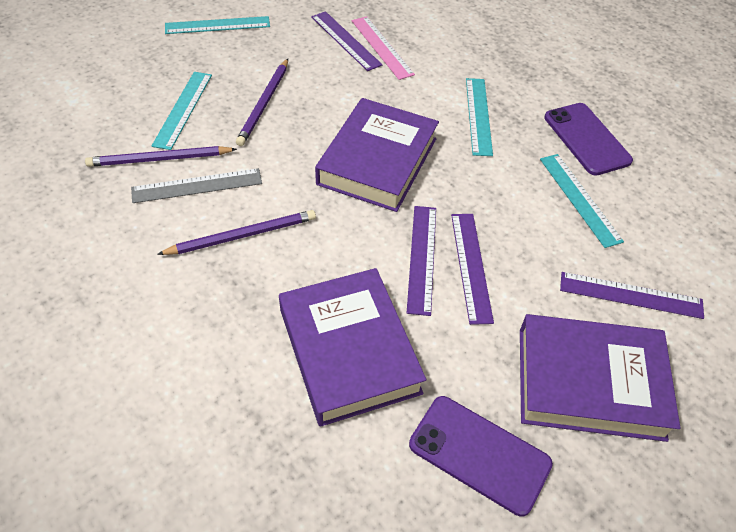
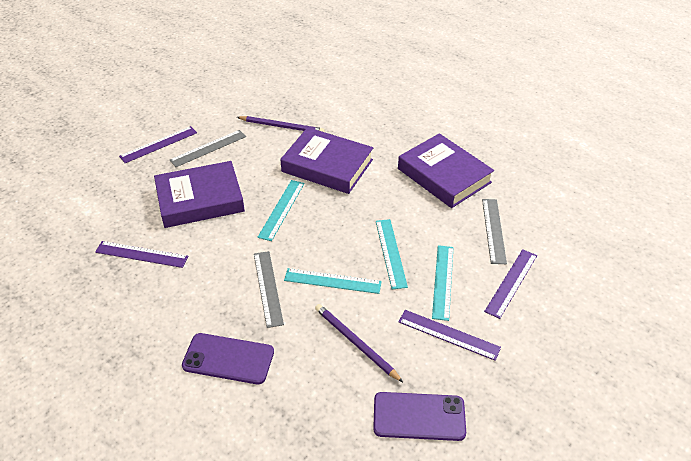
grey ruler: 1 -> 3
pink ruler: 1 -> 0
purple pencil: 3 -> 2

